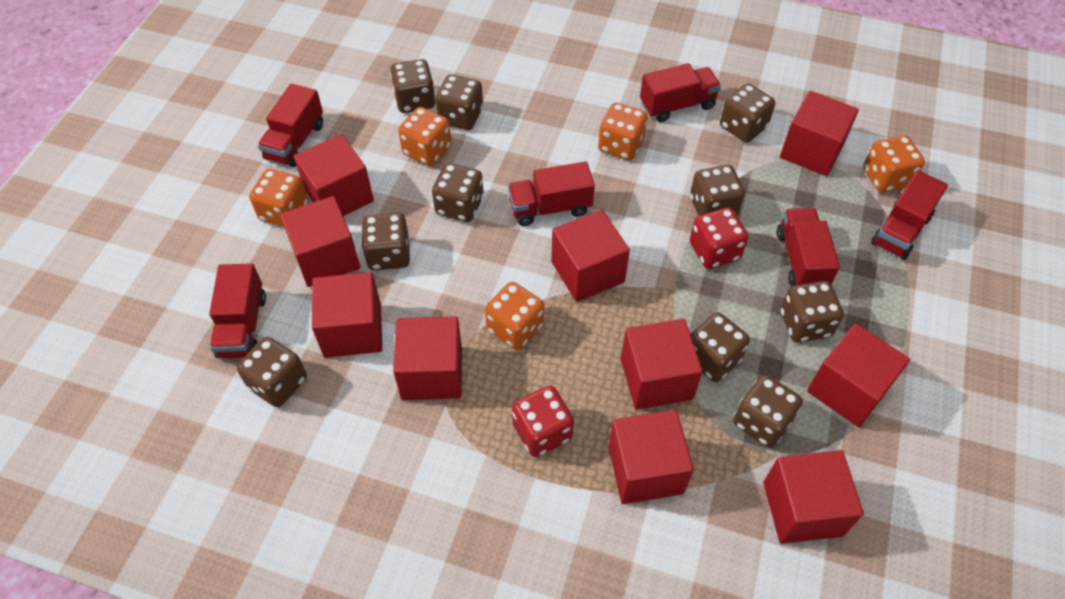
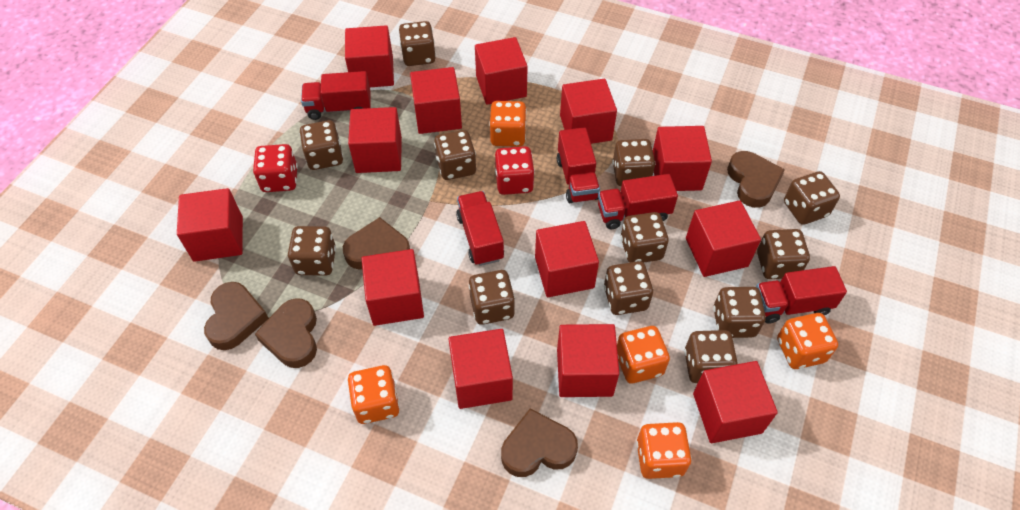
brown dice: 10 -> 12
brown heart: 0 -> 5
red cube: 10 -> 13
red truck: 6 -> 5

